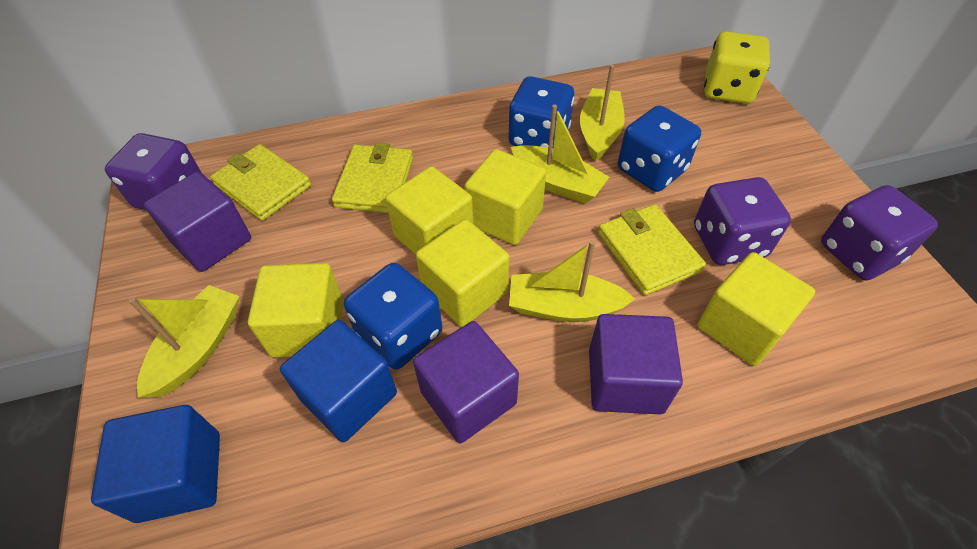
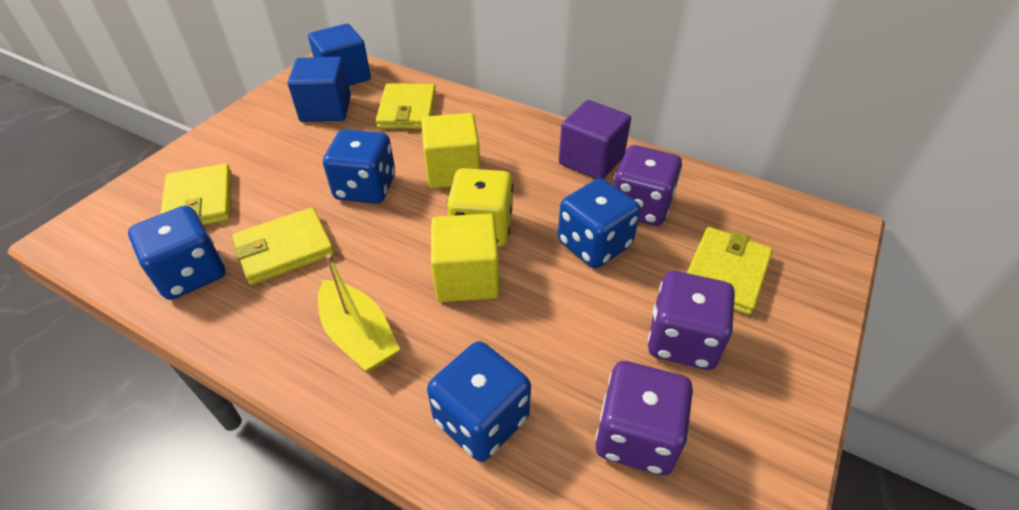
blue dice: 3 -> 4
purple cube: 3 -> 1
yellow boat: 4 -> 1
yellow cube: 5 -> 2
yellow wallet: 3 -> 4

